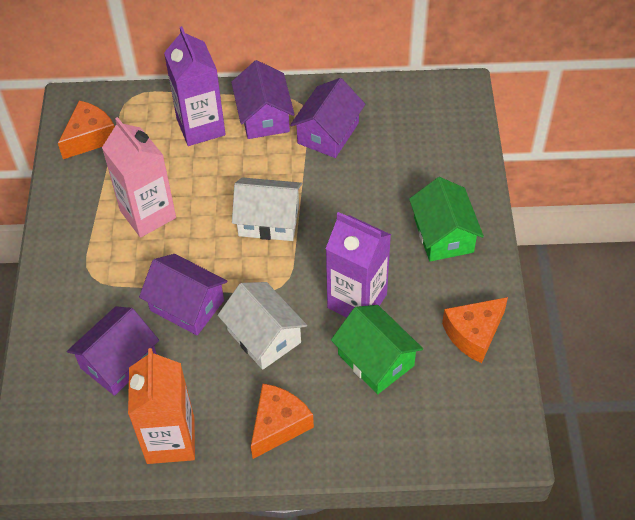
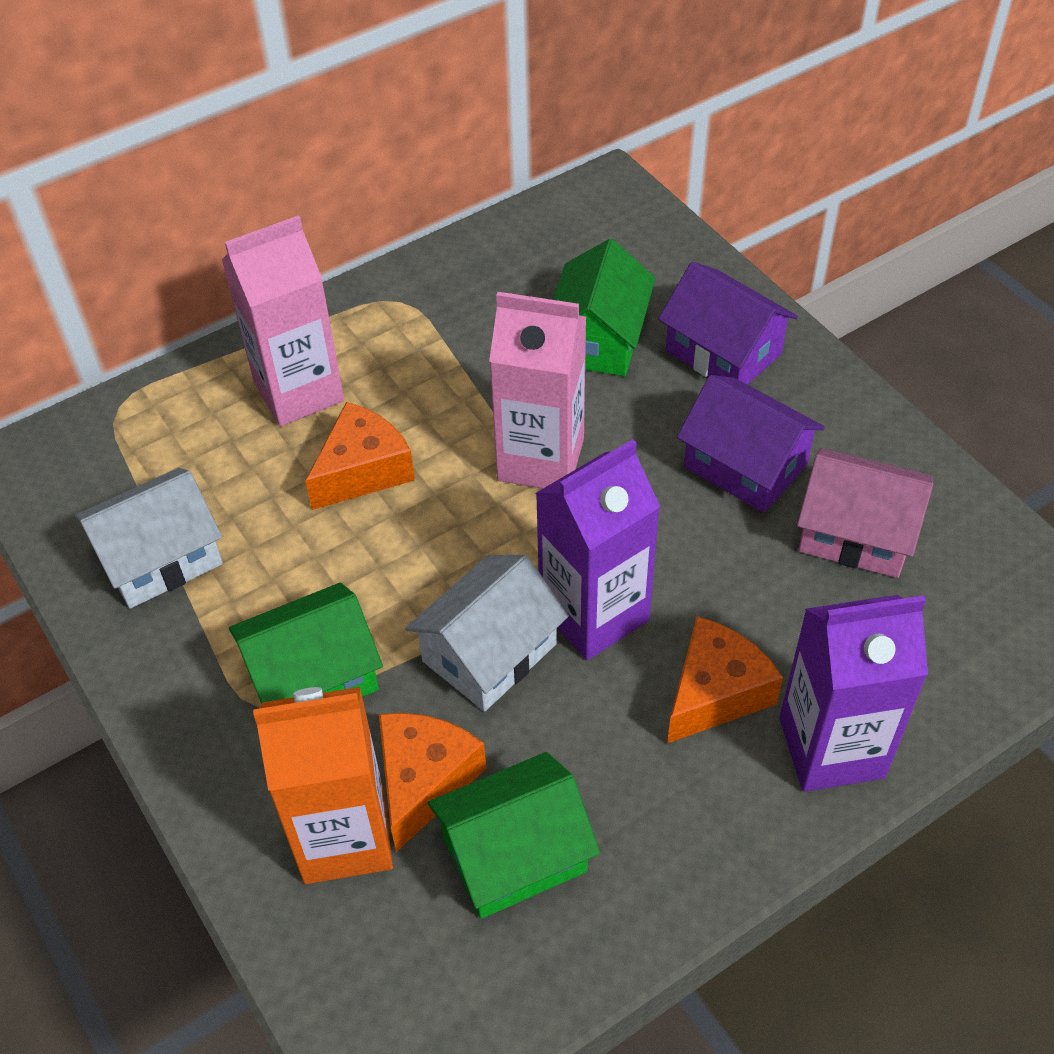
green house: 2 -> 3
pink carton: 1 -> 2
pink house: 0 -> 1
purple house: 4 -> 2

